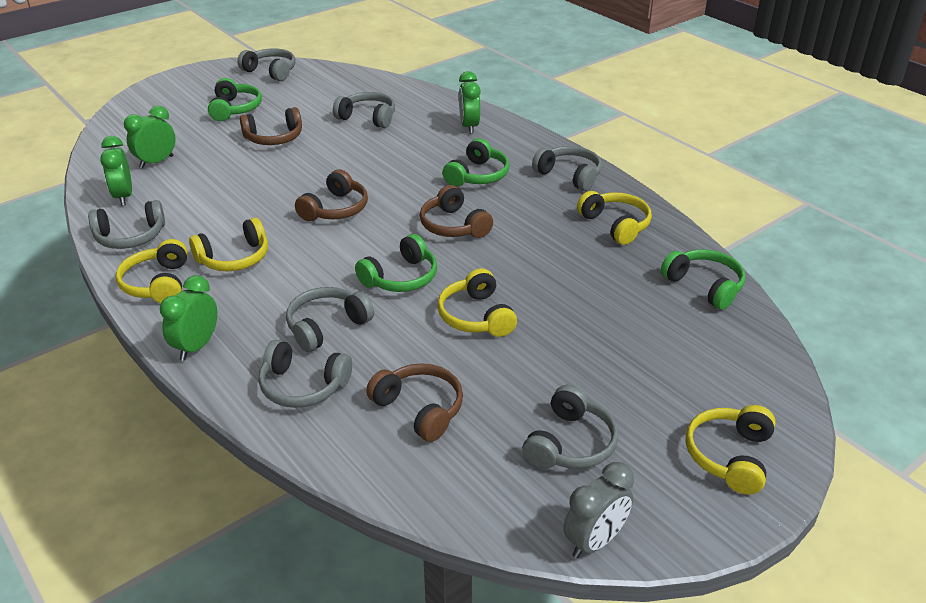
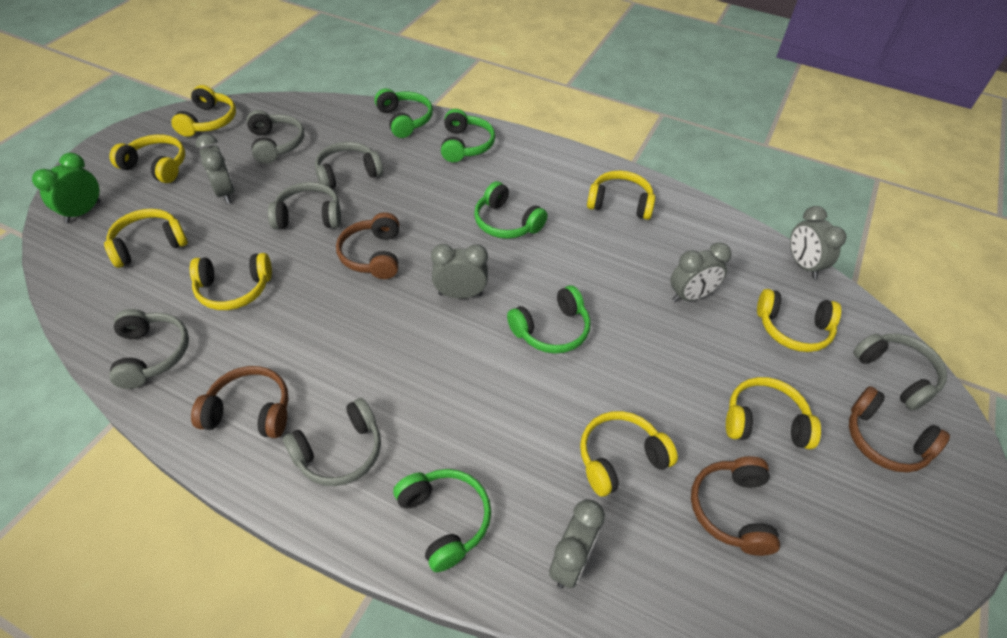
green clock: 4 -> 1
green headphones: 4 -> 5
grey clock: 1 -> 5
grey headphones: 7 -> 6
yellow headphones: 5 -> 8

